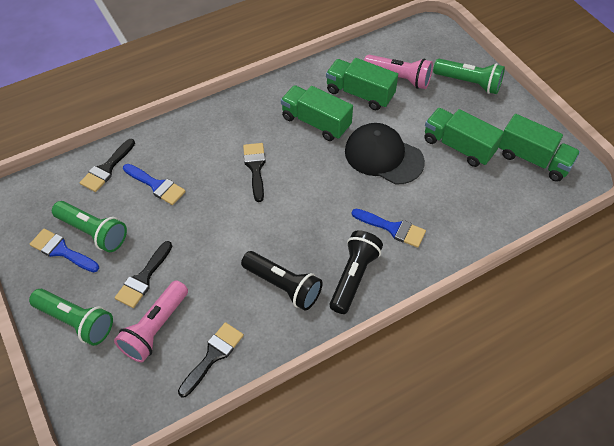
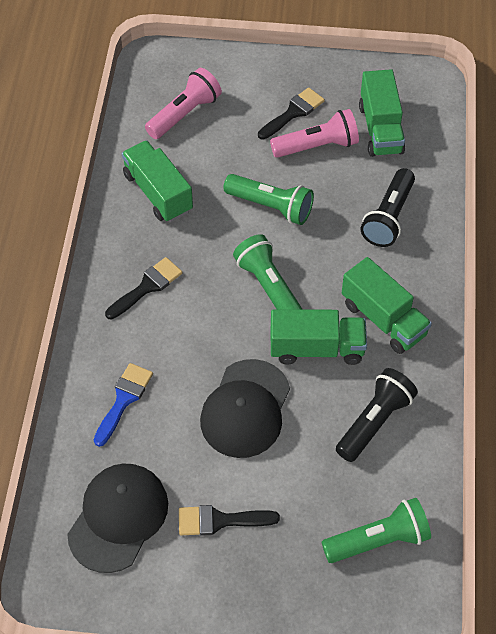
black brush: 4 -> 3
black cap: 1 -> 2
blue brush: 3 -> 1

